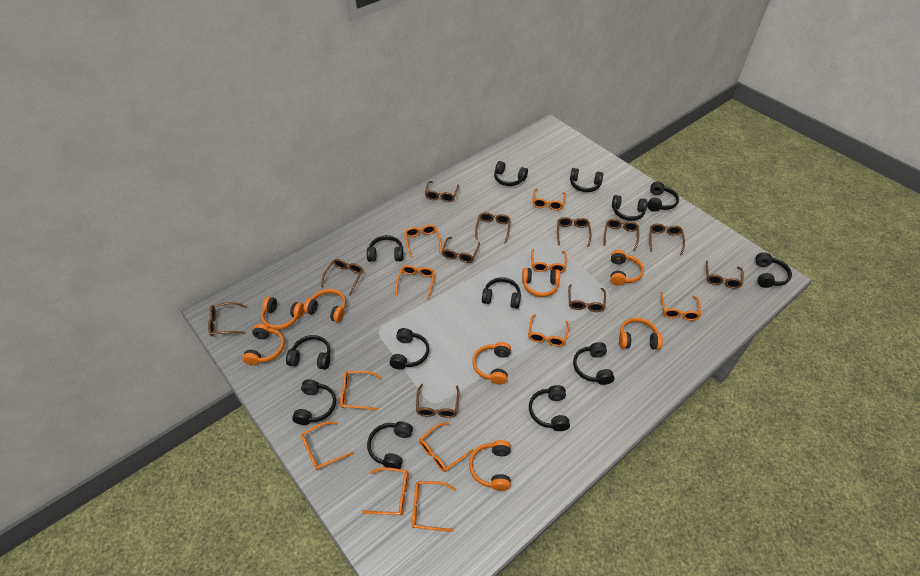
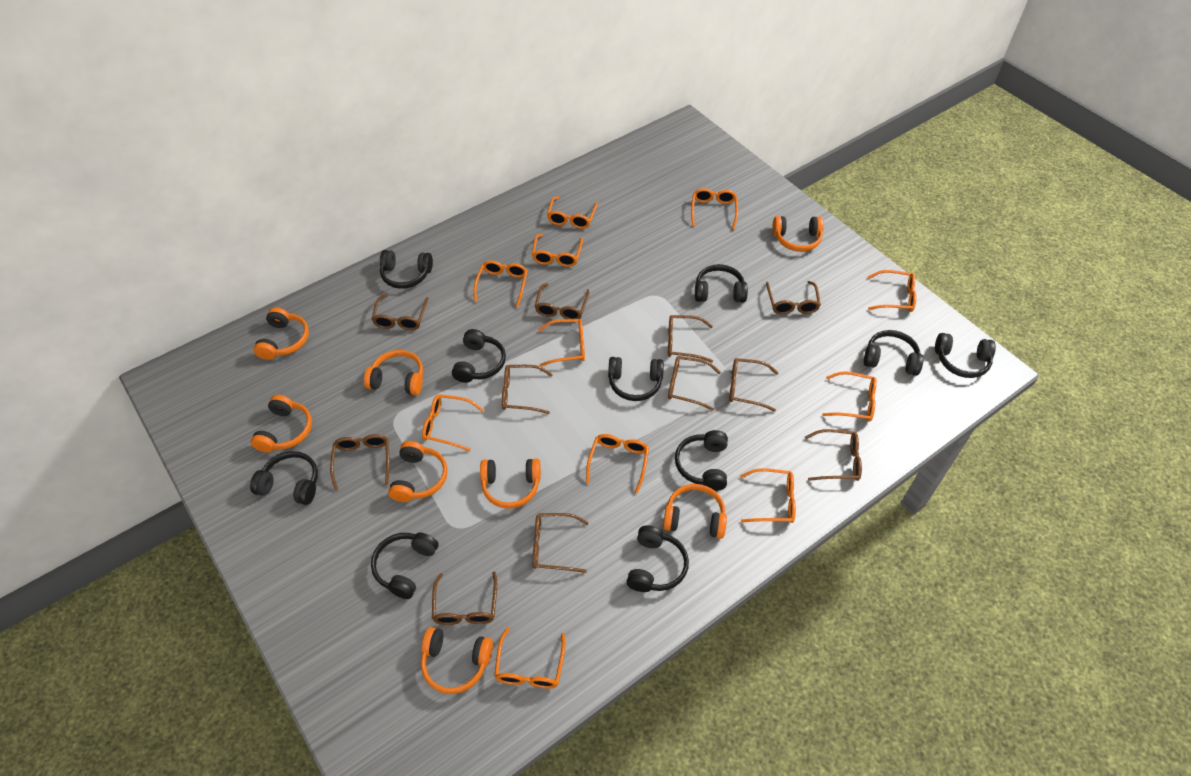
black headphones: 13 -> 10

